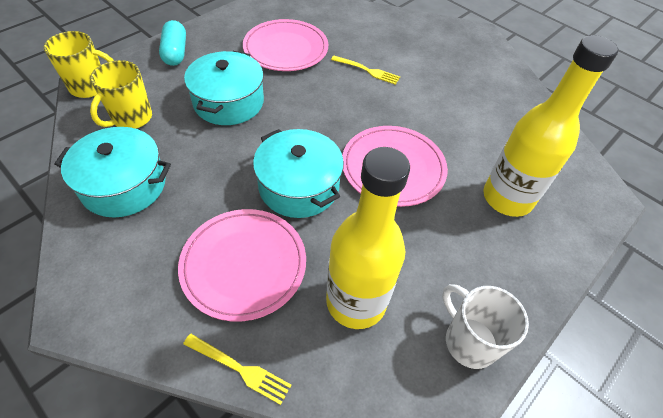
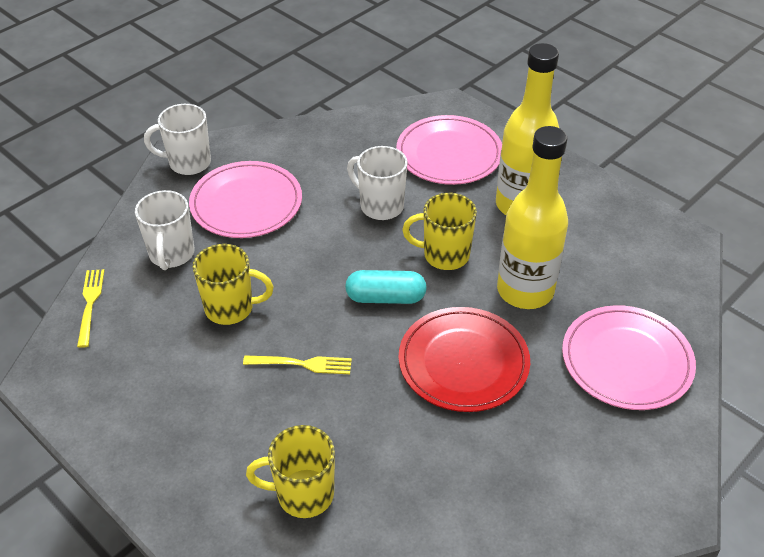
red plate: 0 -> 1
turquoise pot: 3 -> 0
white mug: 1 -> 3
yellow mug: 2 -> 3

